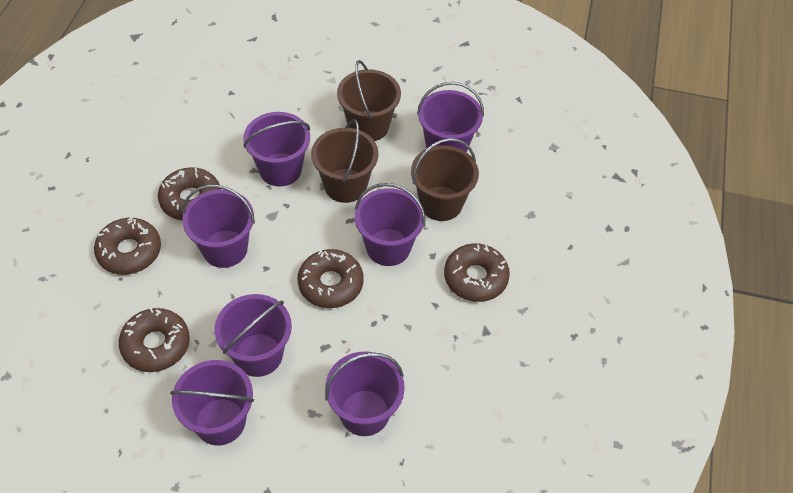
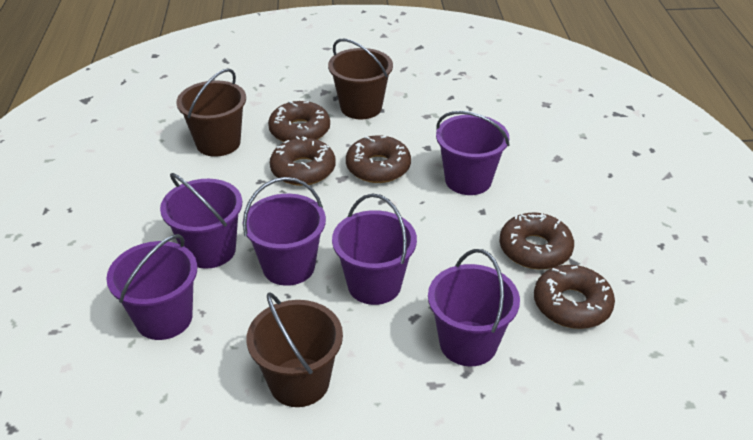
purple bucket: 7 -> 6

